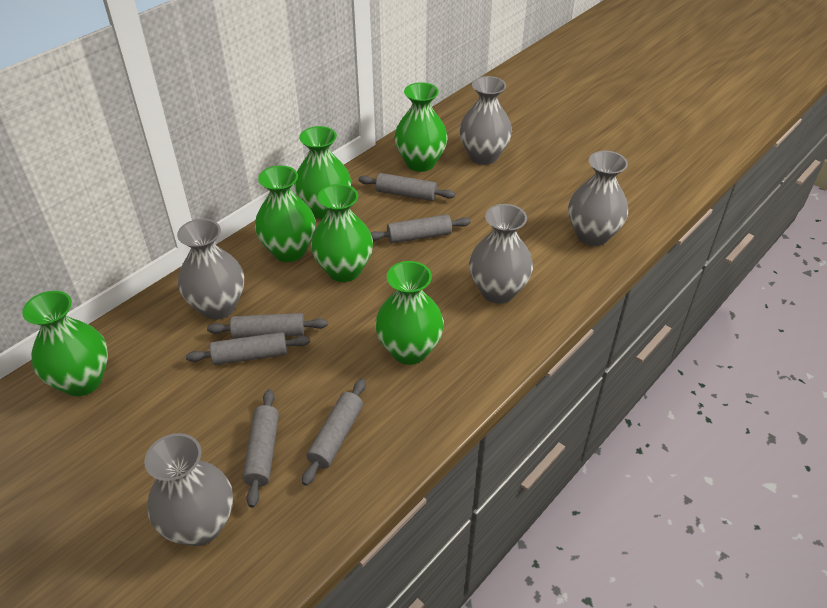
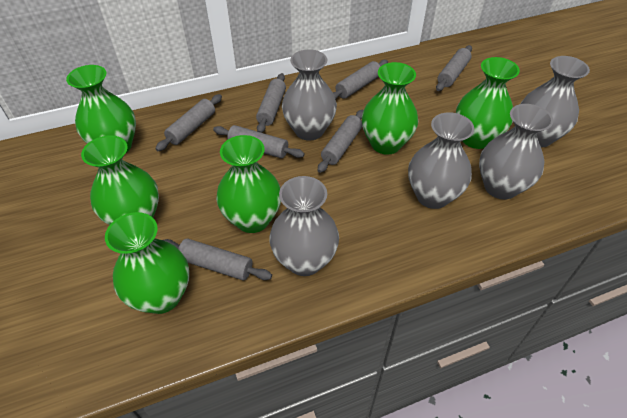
grey rolling pin: 6 -> 7

